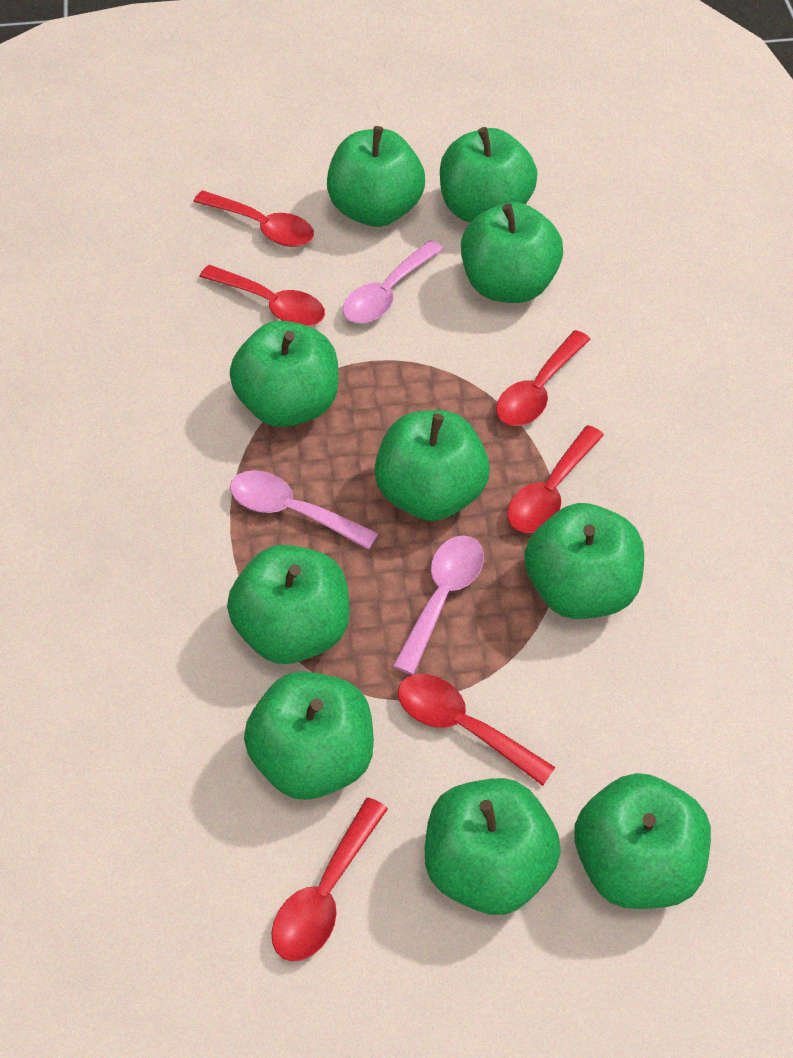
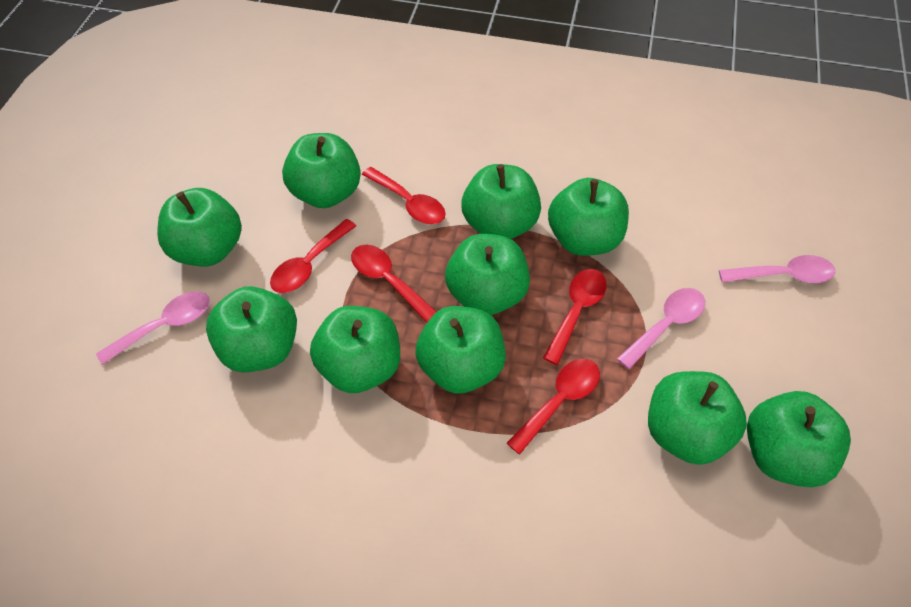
red spoon: 6 -> 5

